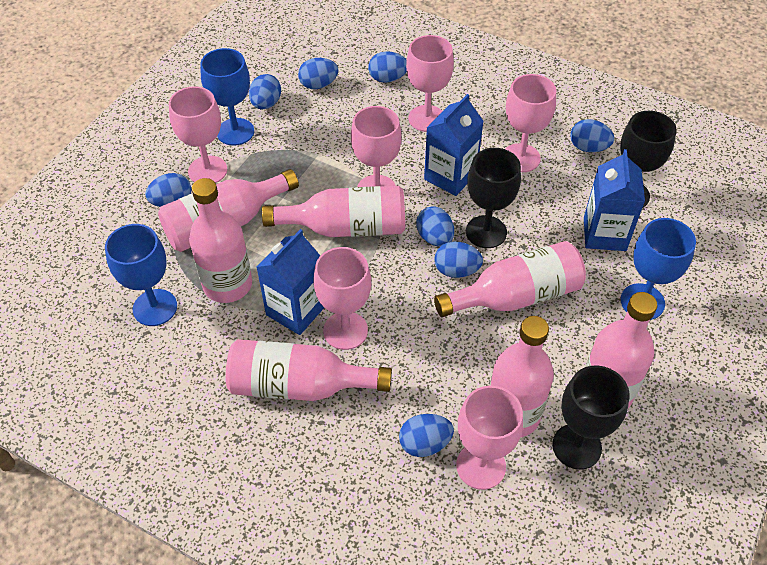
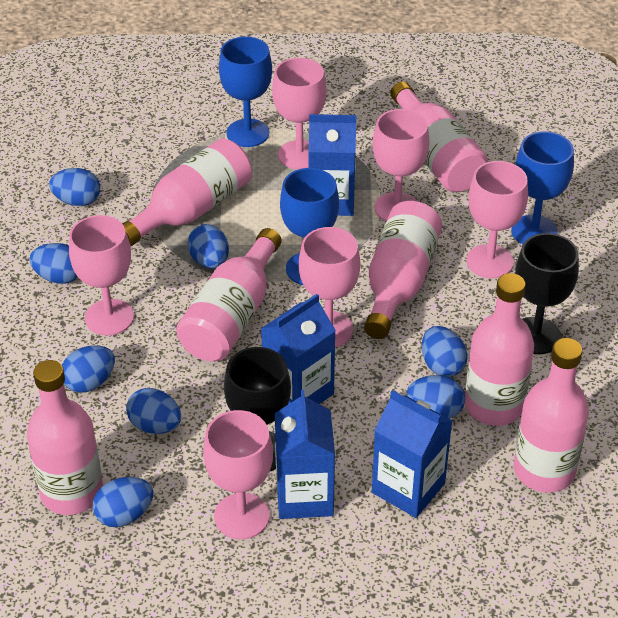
black goblet: 3 -> 2
blue carton: 3 -> 4

